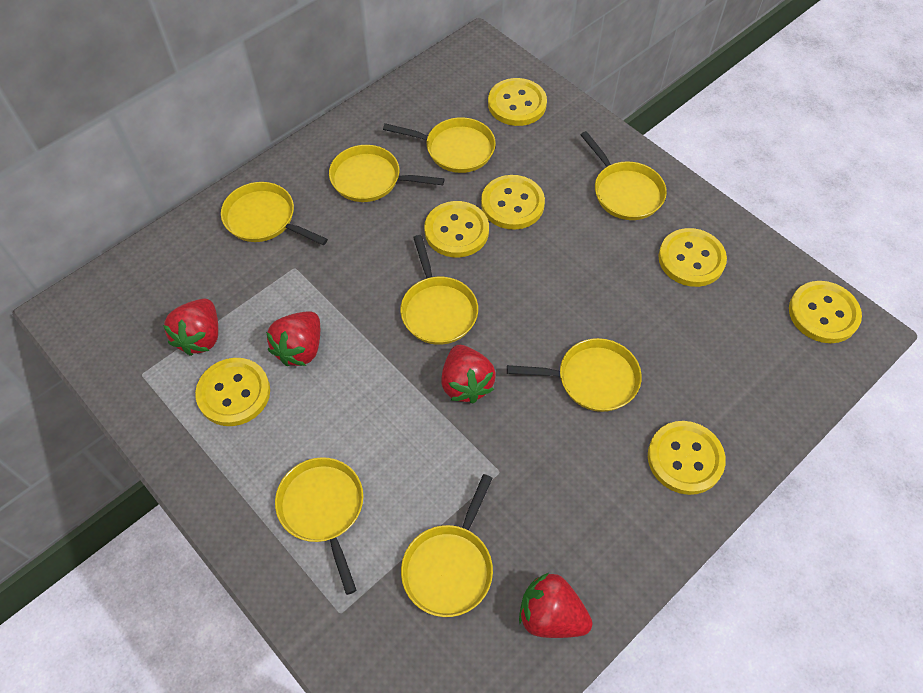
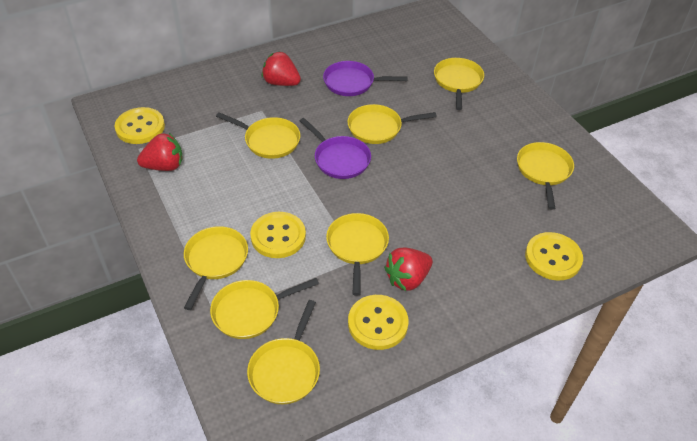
purple pan: 0 -> 2
red strawberry: 4 -> 3
yellow button: 7 -> 4

